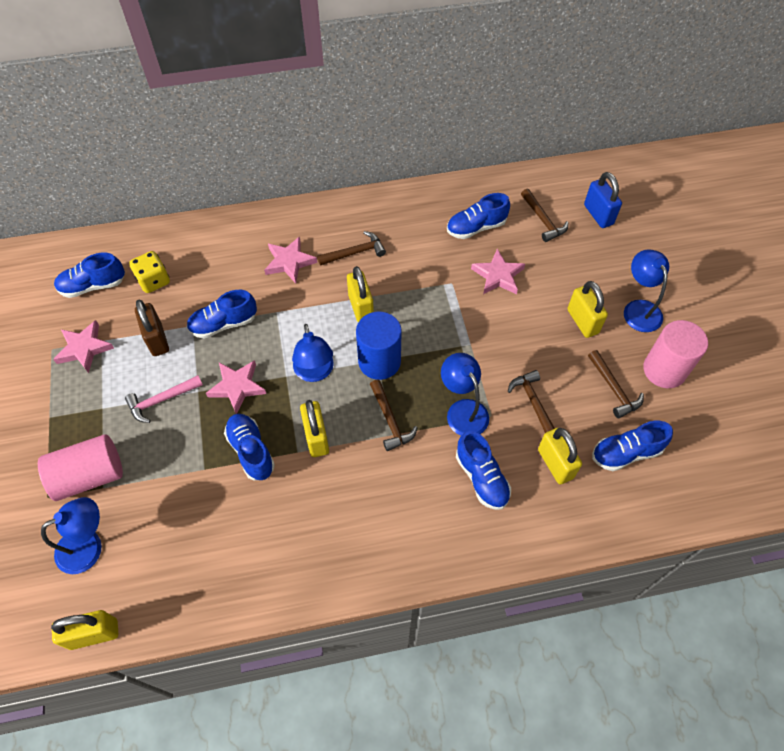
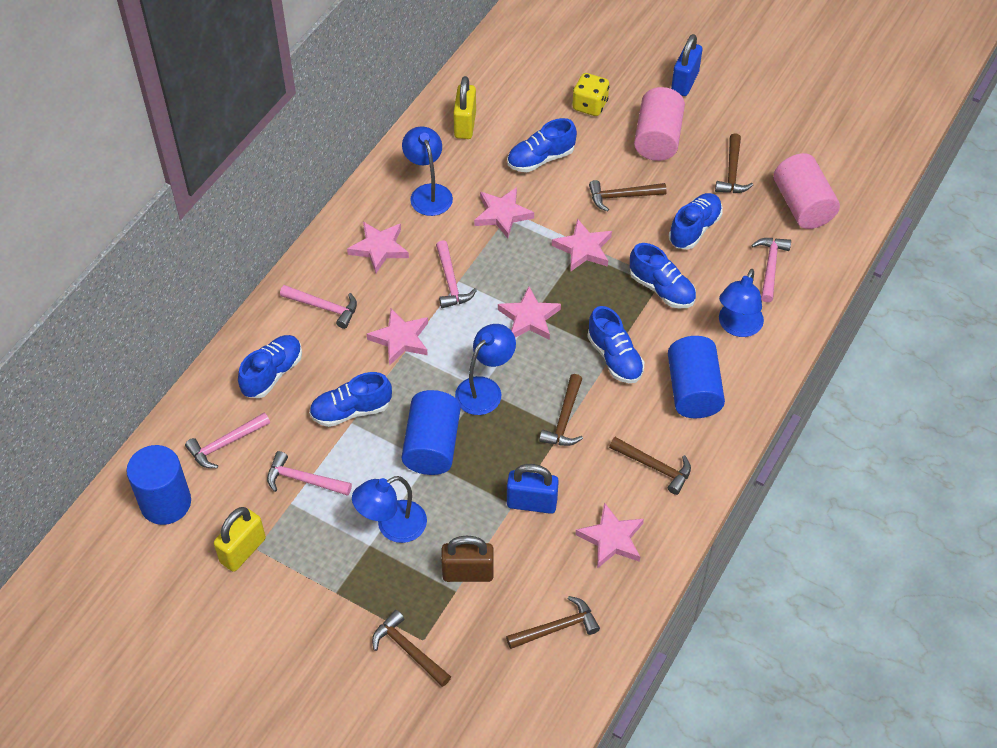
blue cylinder: 1 -> 3
blue padlock: 1 -> 2
brown hammer: 5 -> 6
pink hammer: 1 -> 5
pink star: 4 -> 6
yellow padlock: 5 -> 2

